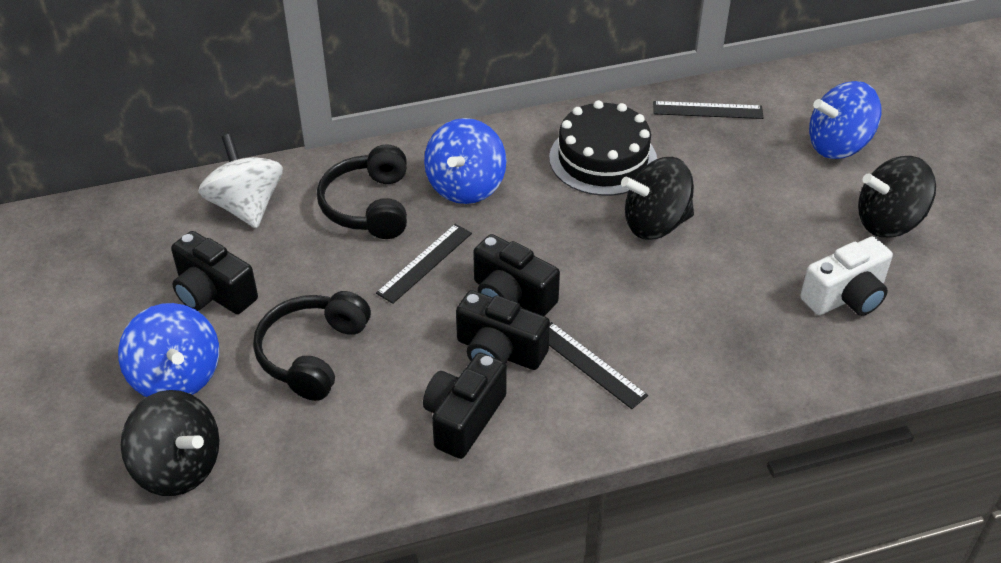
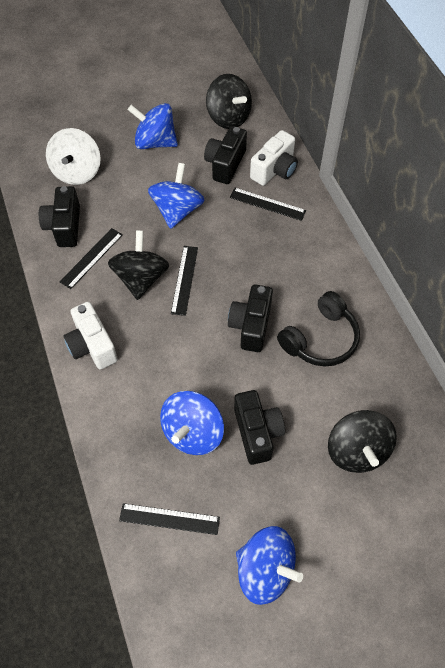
black cake: 1 -> 0
black headphones: 2 -> 1
black ruler: 3 -> 4
blue spinning top: 3 -> 4
white camera: 1 -> 2

